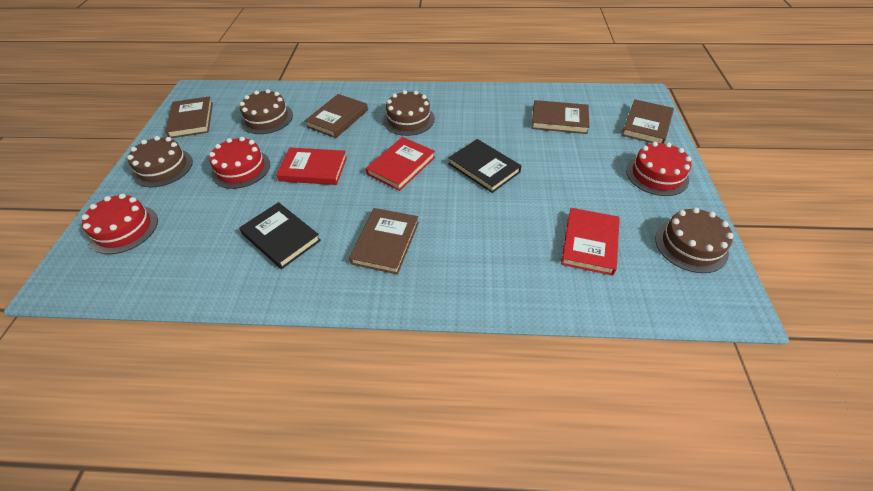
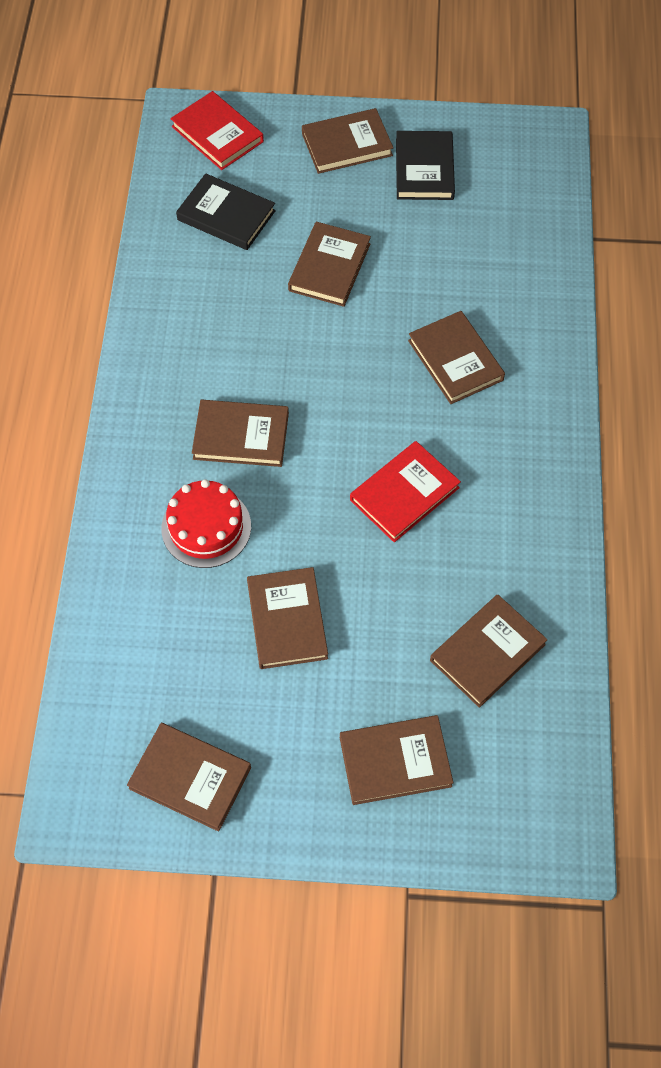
brown book: 5 -> 8
brown cake: 4 -> 0
red book: 3 -> 2
red cake: 3 -> 1

